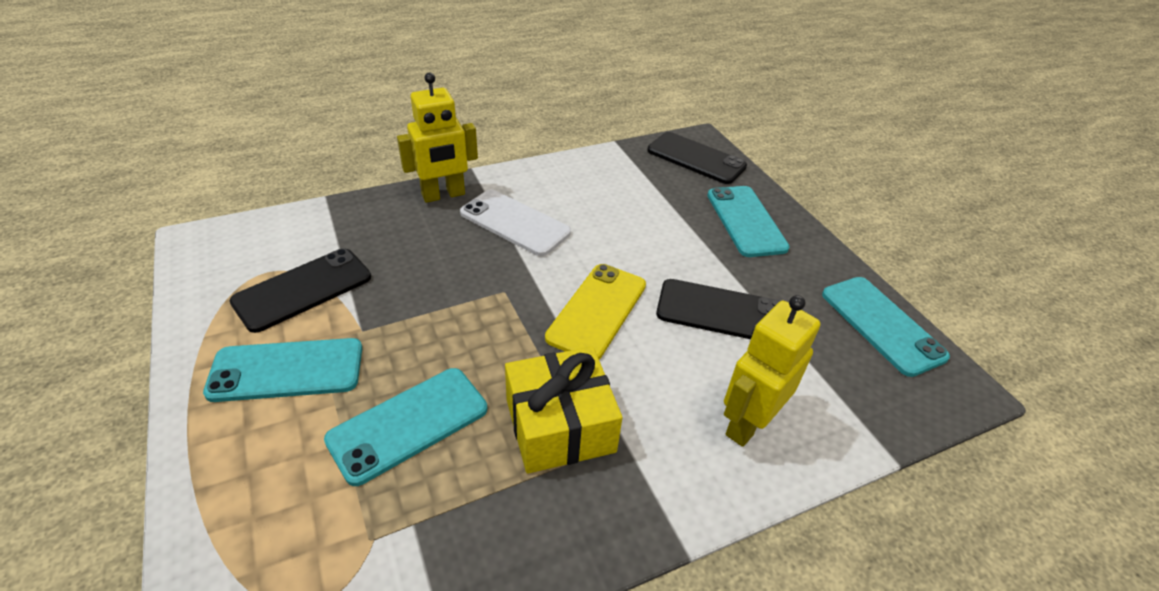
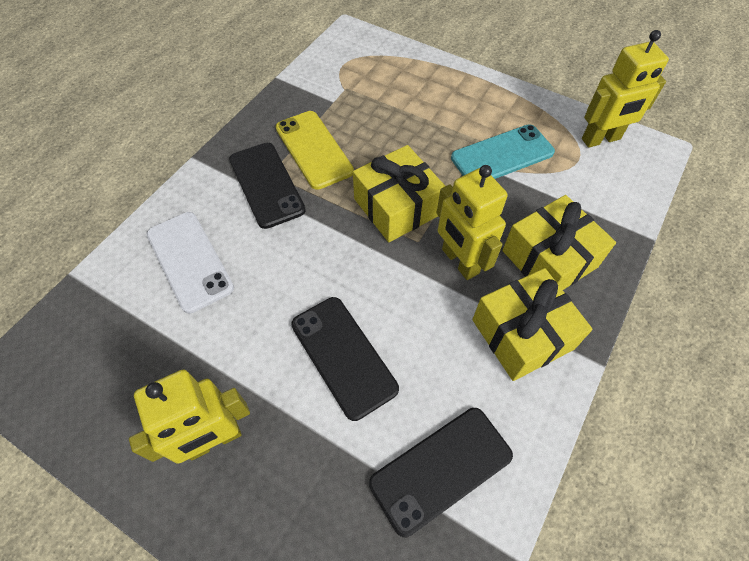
turquoise phone: 4 -> 1
yellow gift: 1 -> 3
yellow robot: 2 -> 3

